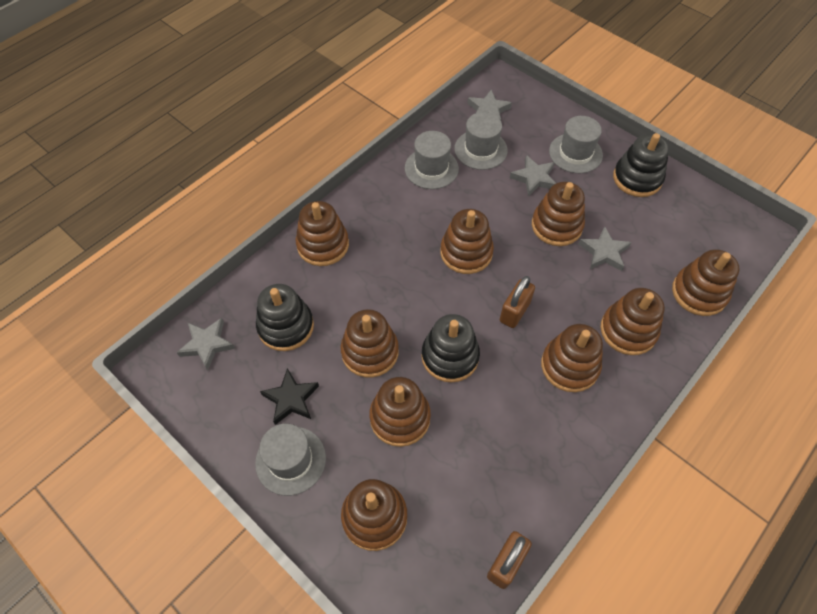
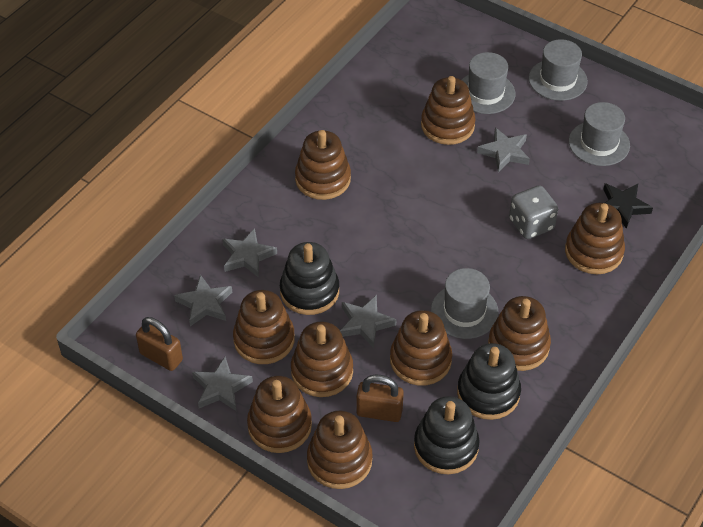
grey dice: 0 -> 1
grey star: 4 -> 5

